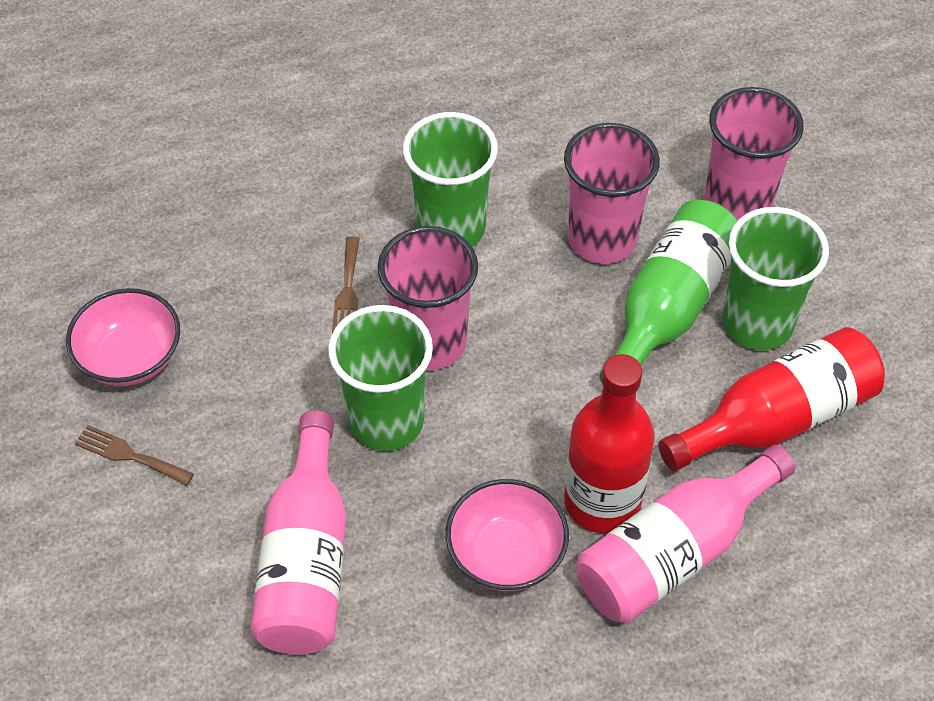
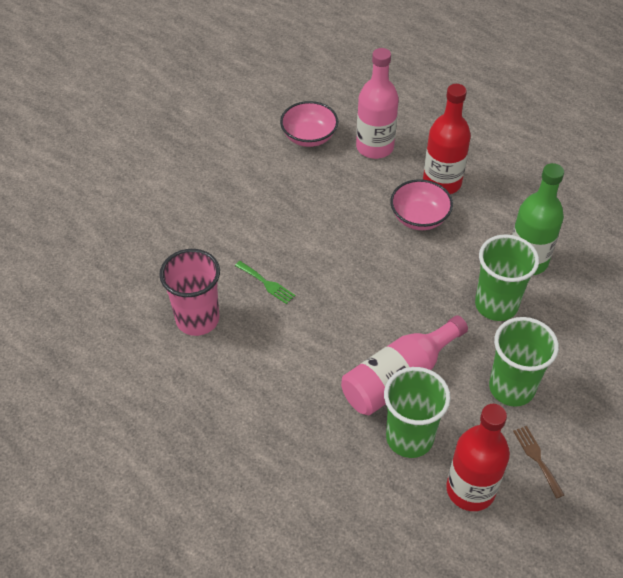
brown fork: 2 -> 1
green fork: 0 -> 1
pink cup: 3 -> 1

